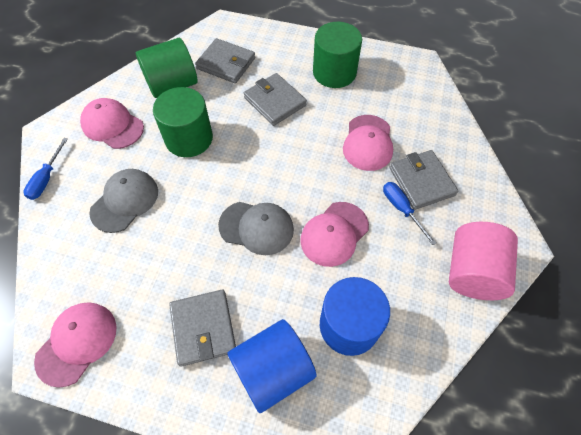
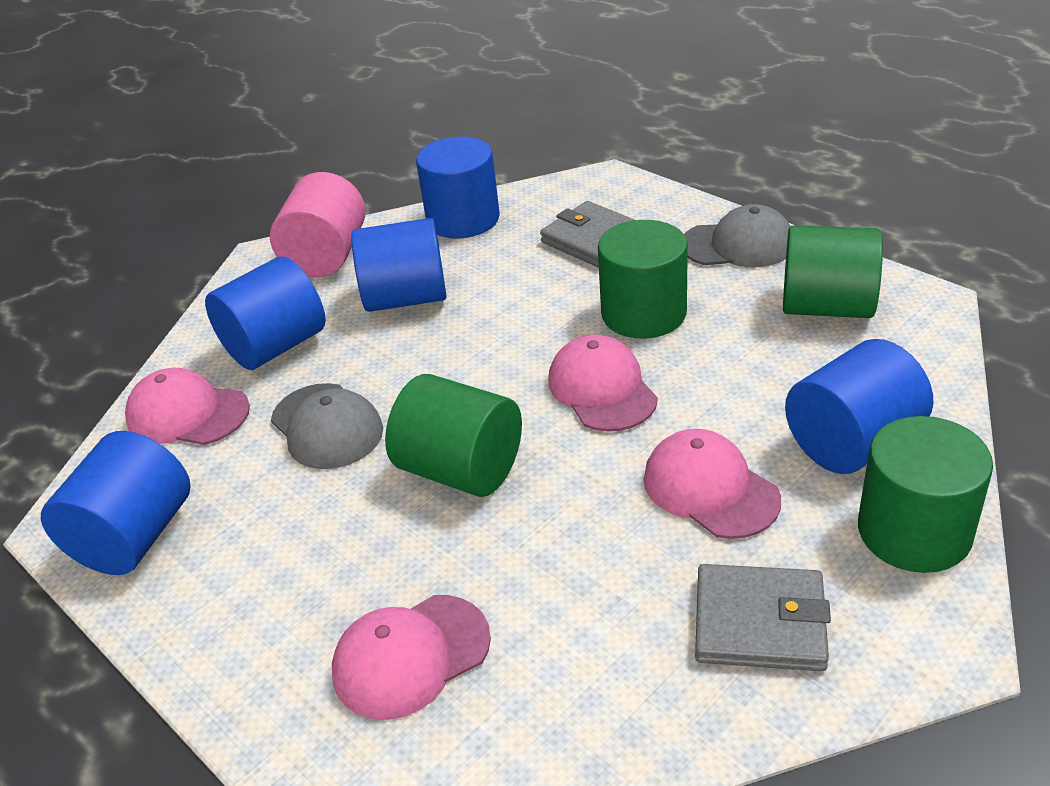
blue cylinder: 2 -> 5
blue screwdriver: 2 -> 0
green cylinder: 3 -> 4
grey wallet: 4 -> 2

